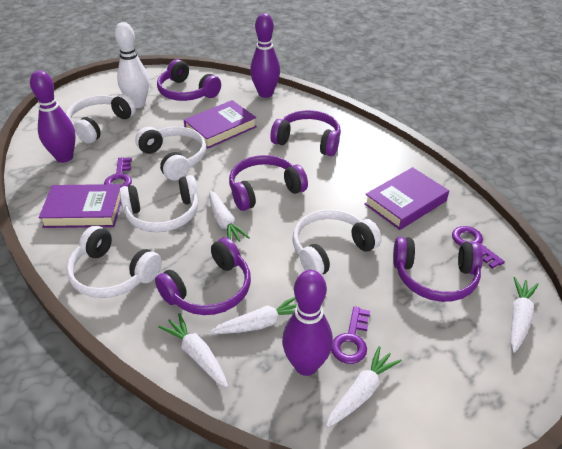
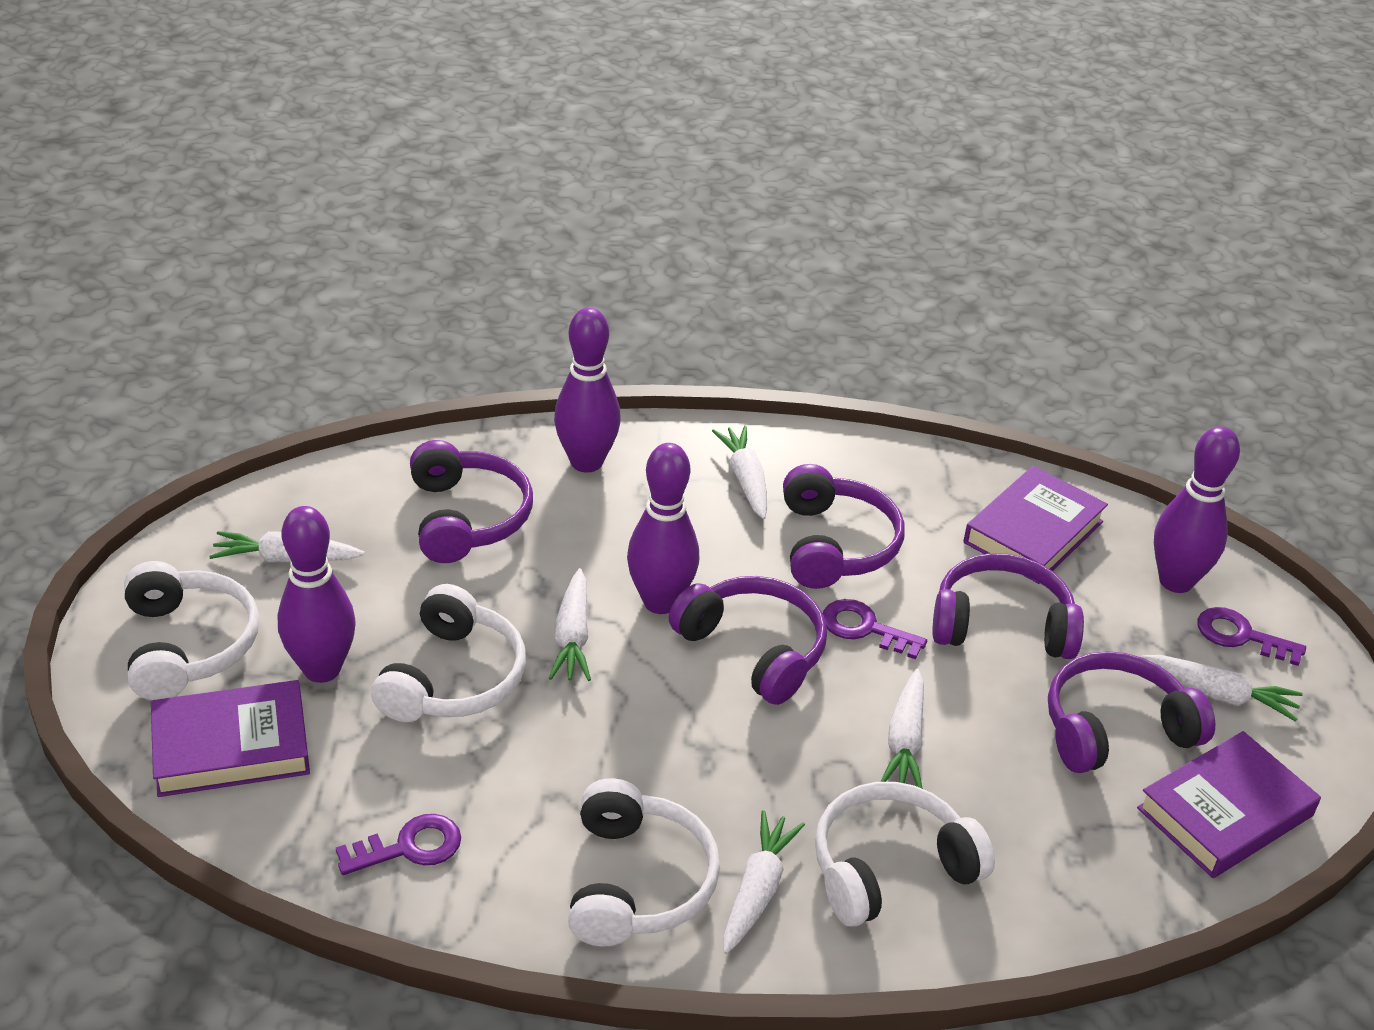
purple bowling pin: 3 -> 4
white bowling pin: 1 -> 0
white carrot: 5 -> 6
white headphones: 5 -> 4

